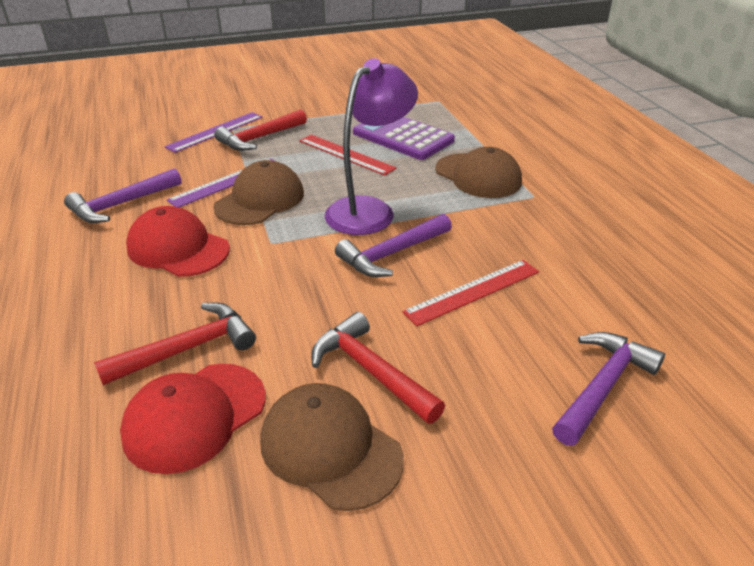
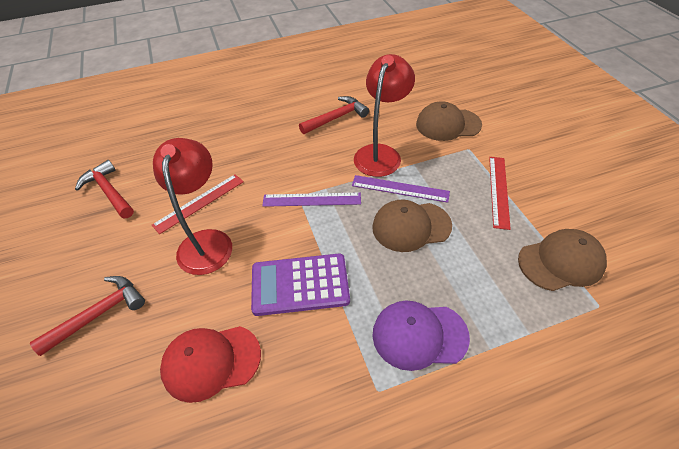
purple cap: 0 -> 1
purple hammer: 3 -> 0
purple lamp: 1 -> 0
red cap: 2 -> 1
red lamp: 0 -> 2

